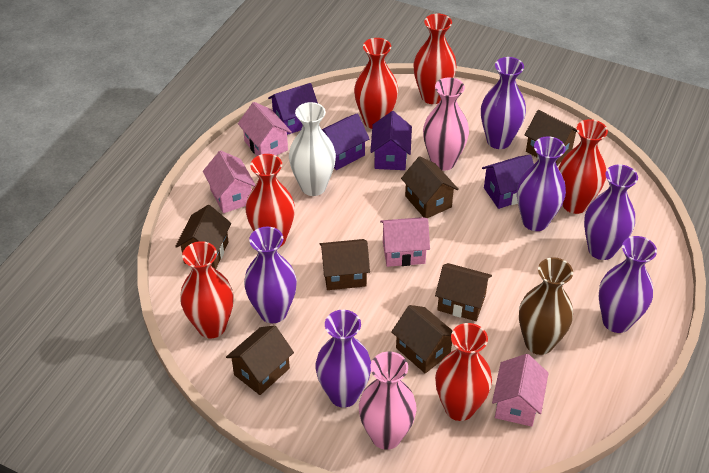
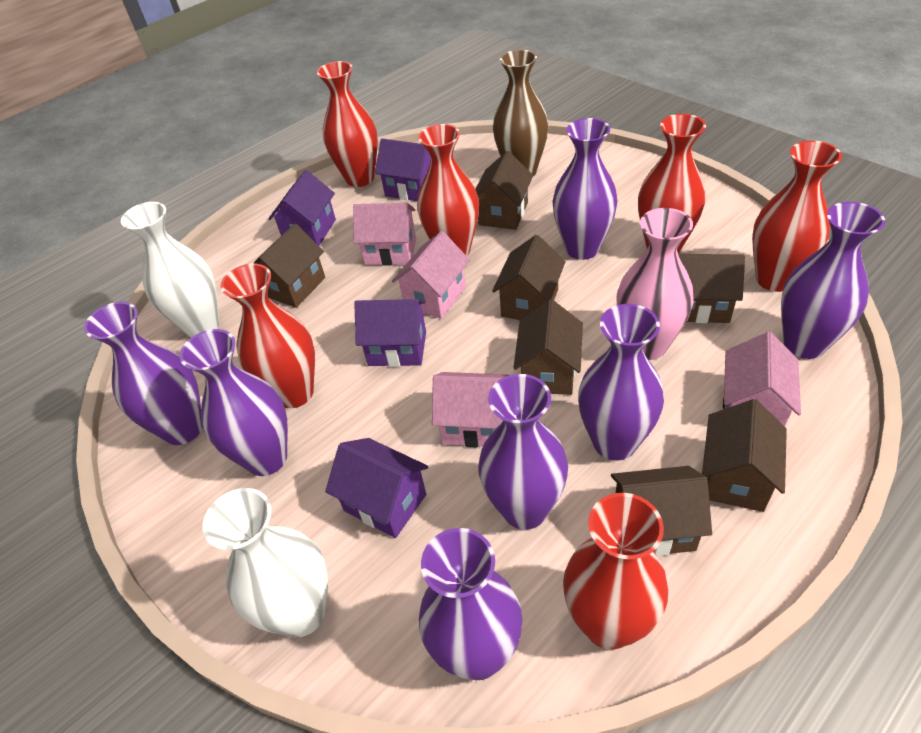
pink vase: 2 -> 1
purple vase: 6 -> 7
white vase: 1 -> 2

